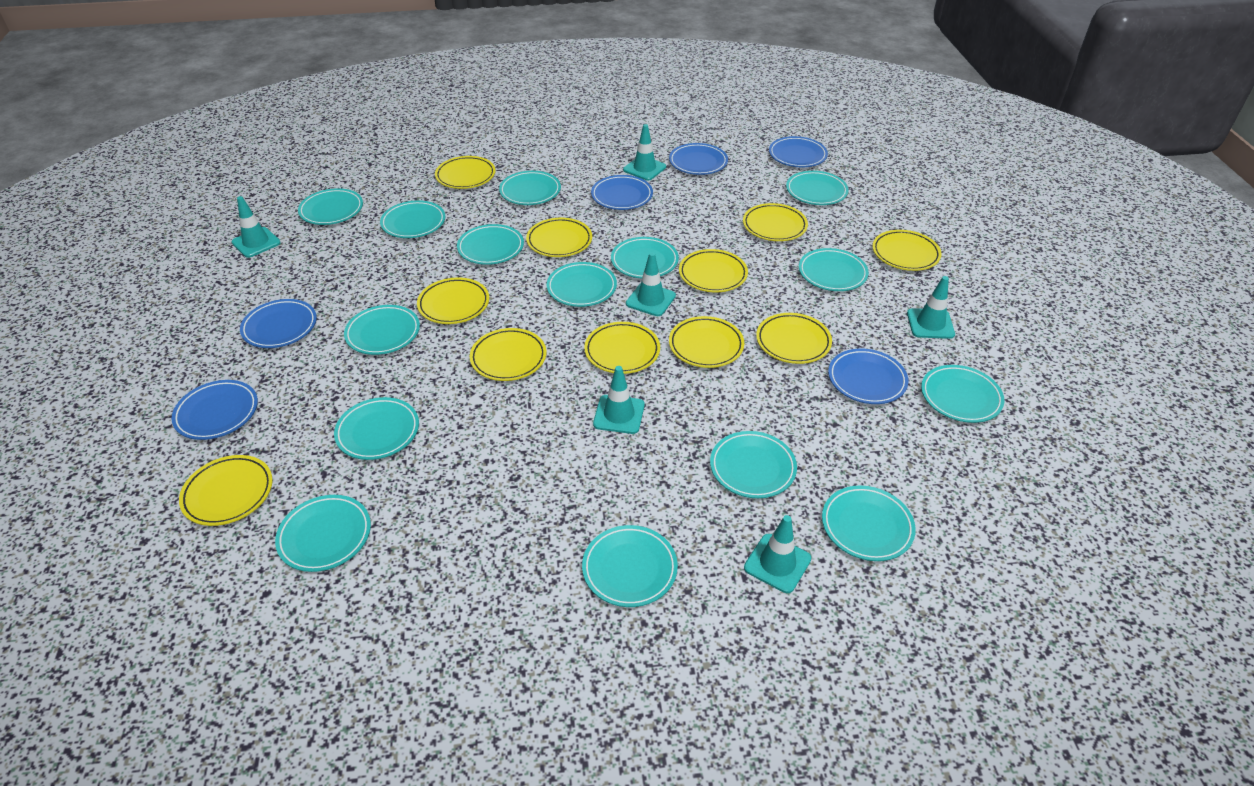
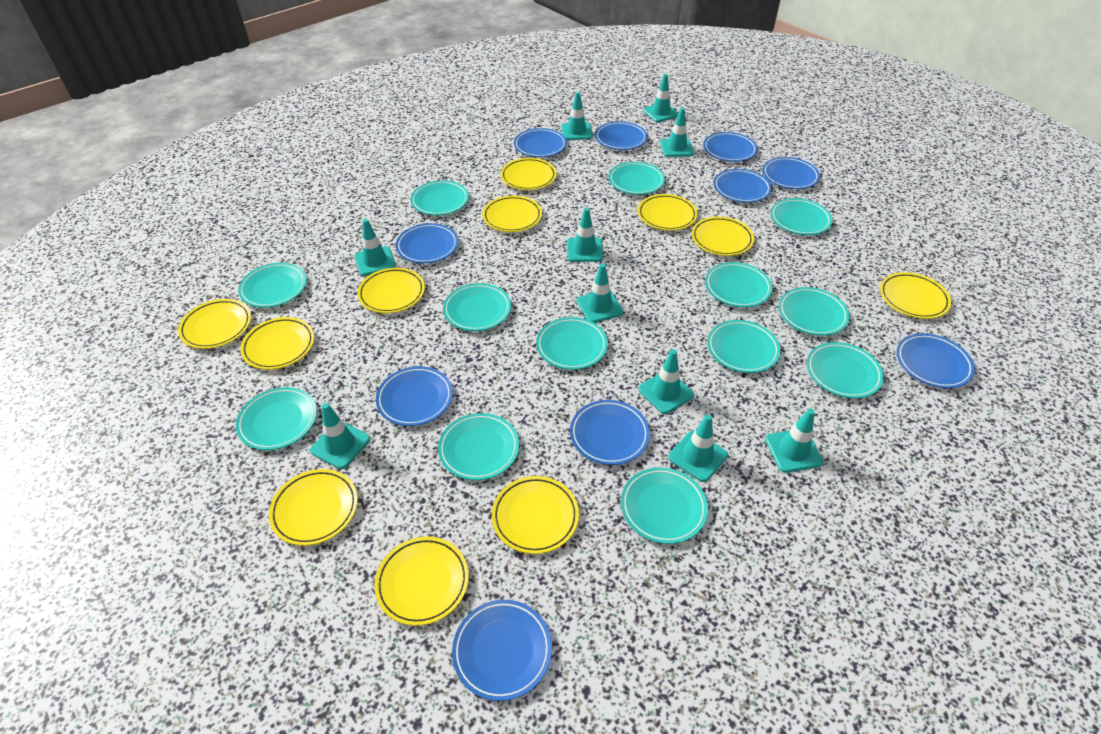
blue plate: 6 -> 10
turquoise plate: 15 -> 13
turquoise traffic cone: 6 -> 10

